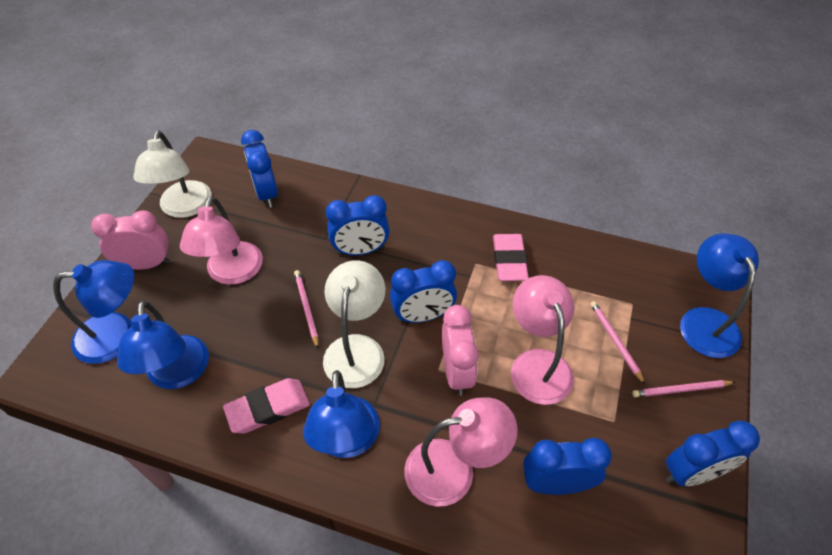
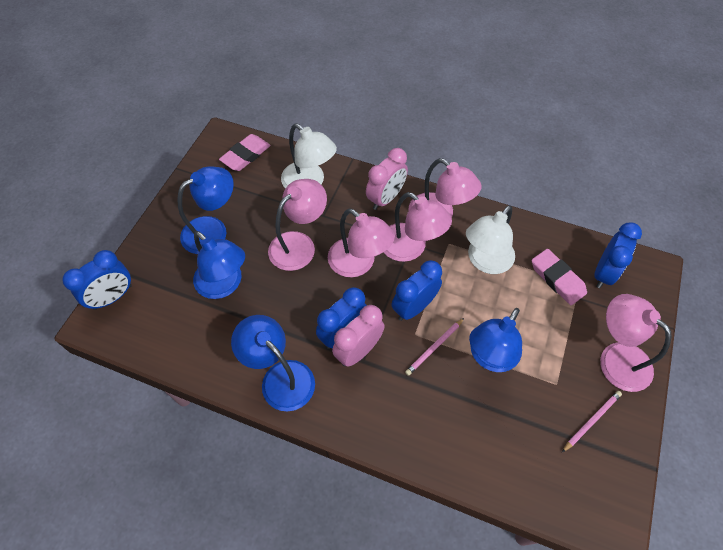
blue clock: 5 -> 4
pink lamp: 3 -> 5
pink pencil: 3 -> 2

